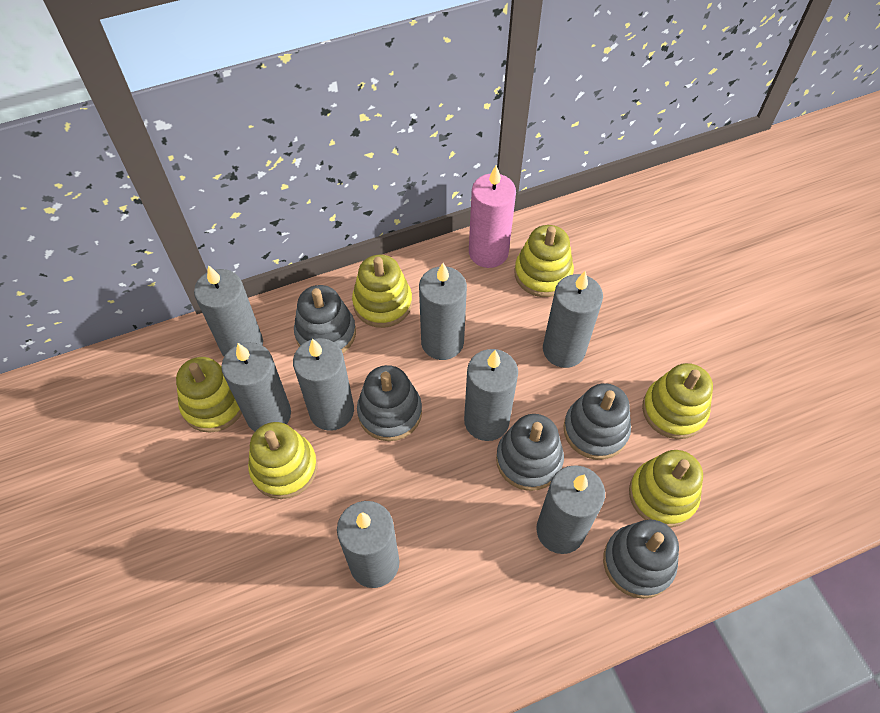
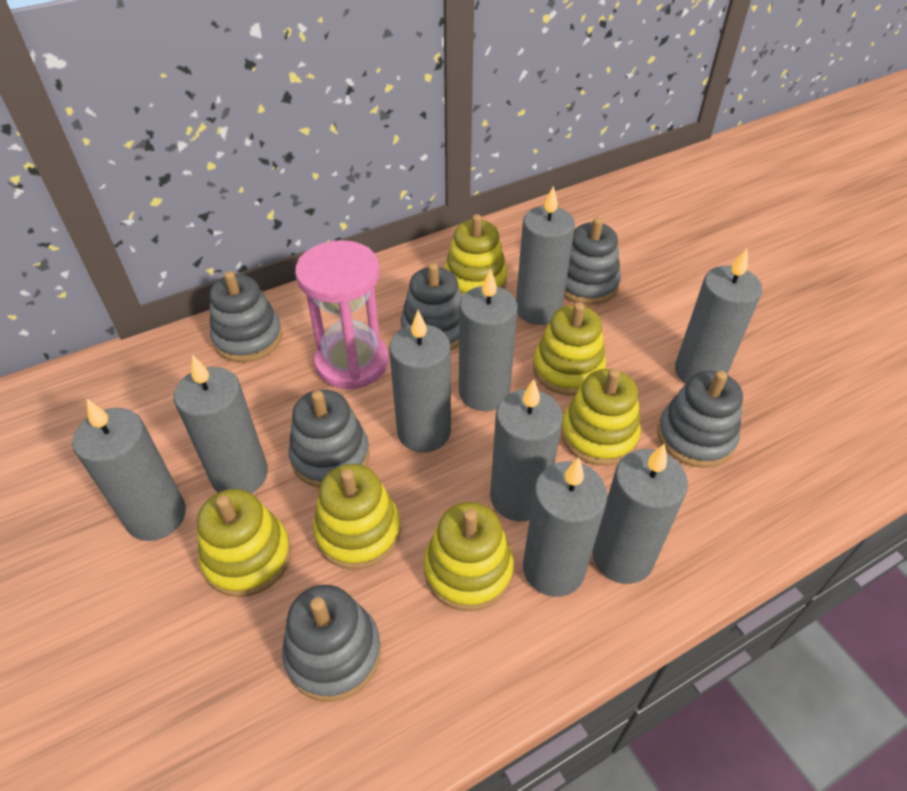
grey candle: 8 -> 9
grey stacking toy: 5 -> 6
pink candle: 1 -> 0
pink hourglass: 0 -> 1

